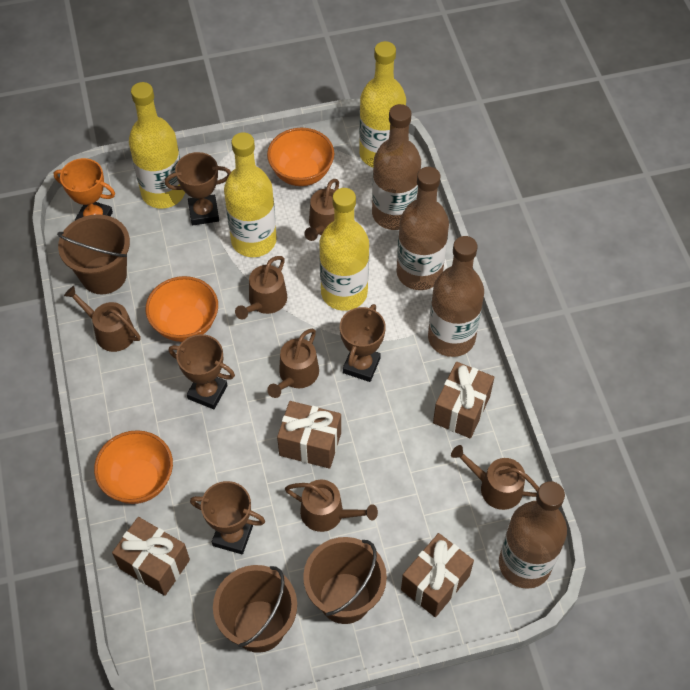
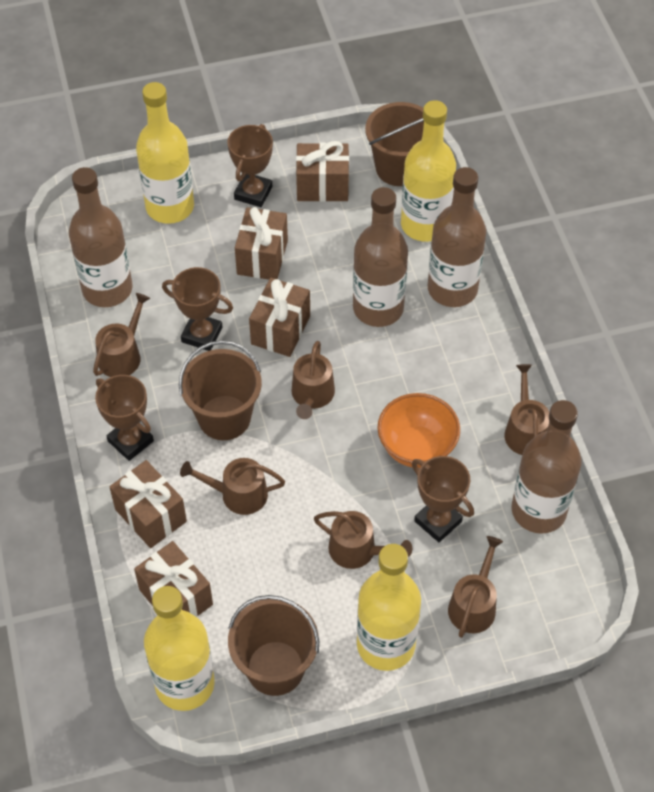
brown gift: 4 -> 5
orange bowl: 3 -> 1
orange trophy: 1 -> 0

